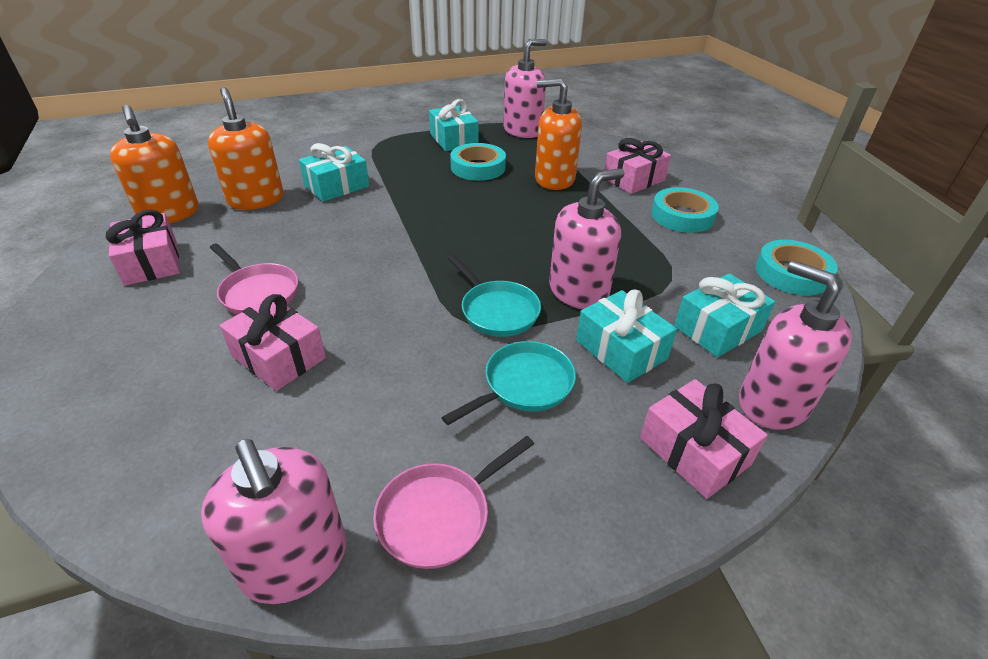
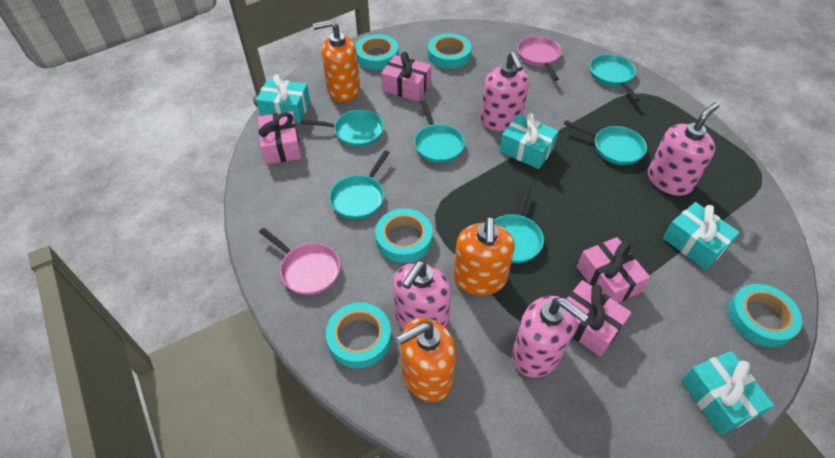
turquoise pan: 2 -> 6
turquoise tape: 3 -> 5

